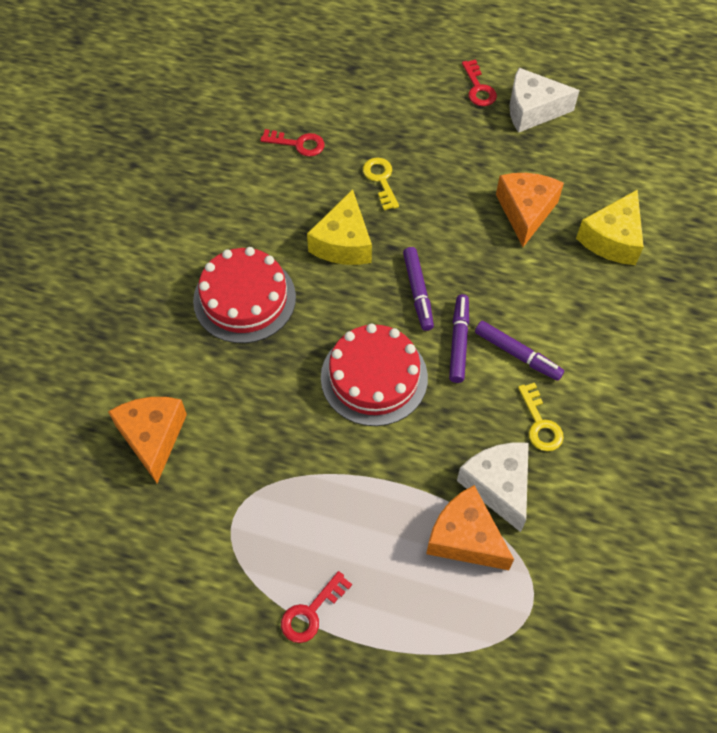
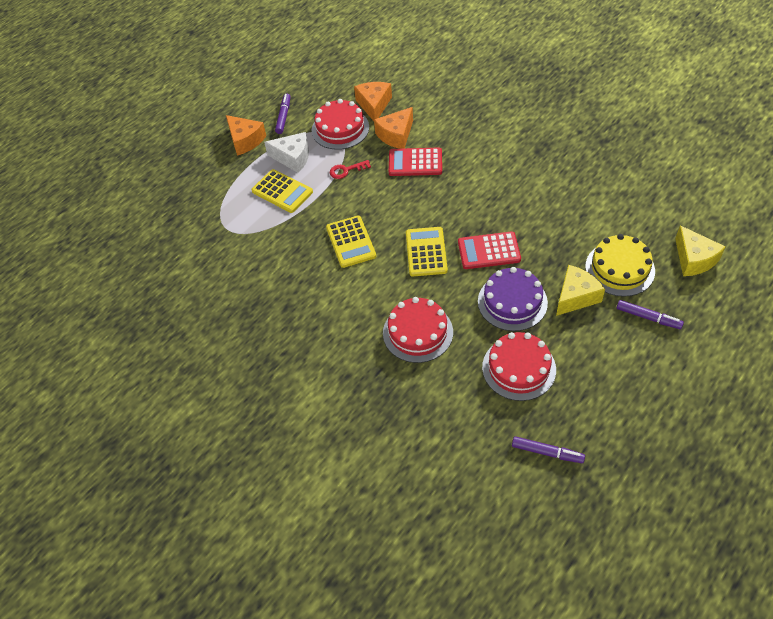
purple cake: 0 -> 1
red cake: 2 -> 3
red calculator: 0 -> 2
red key: 3 -> 1
white cheese: 2 -> 1
yellow cake: 0 -> 1
yellow calculator: 0 -> 3
yellow key: 2 -> 0

